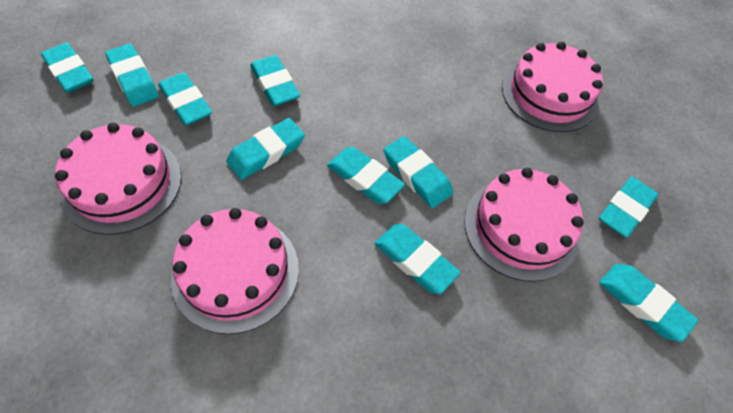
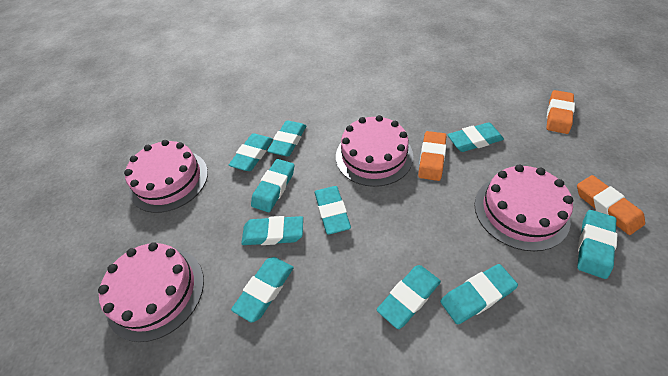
orange eraser: 0 -> 3

